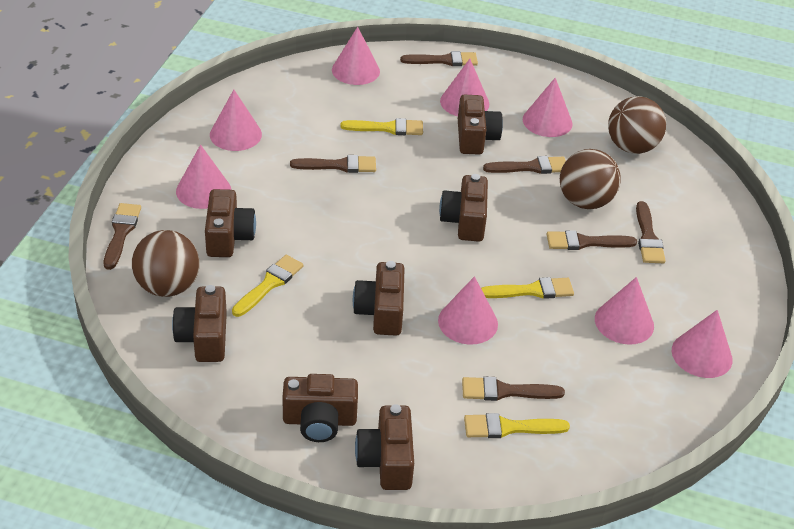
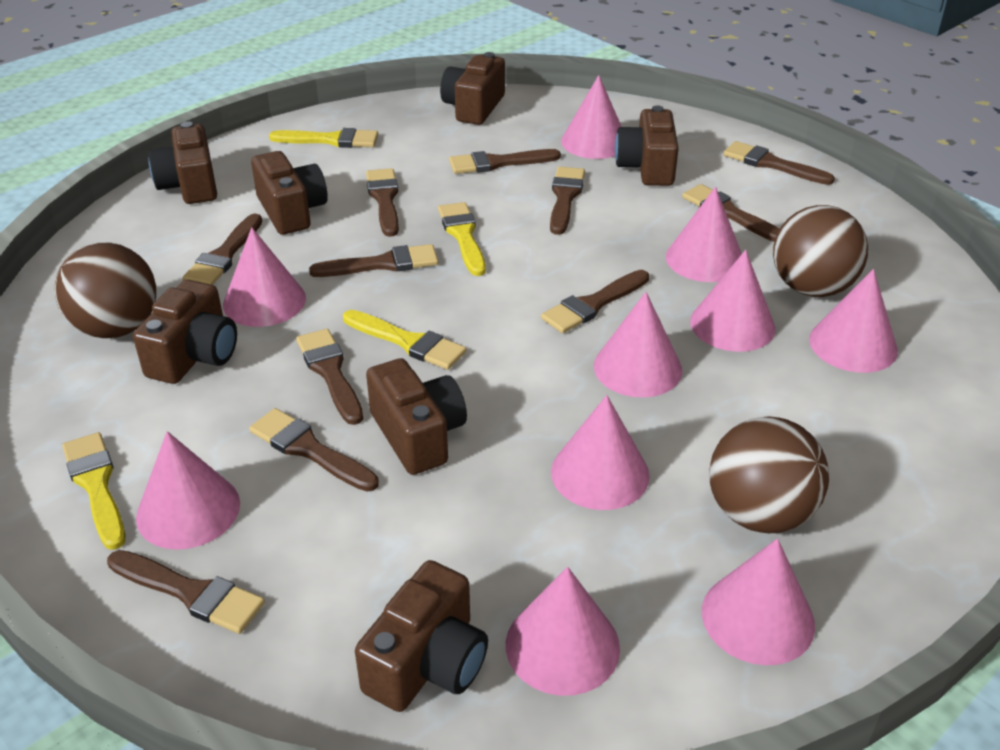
brown brush: 7 -> 11
pink cone: 8 -> 10

